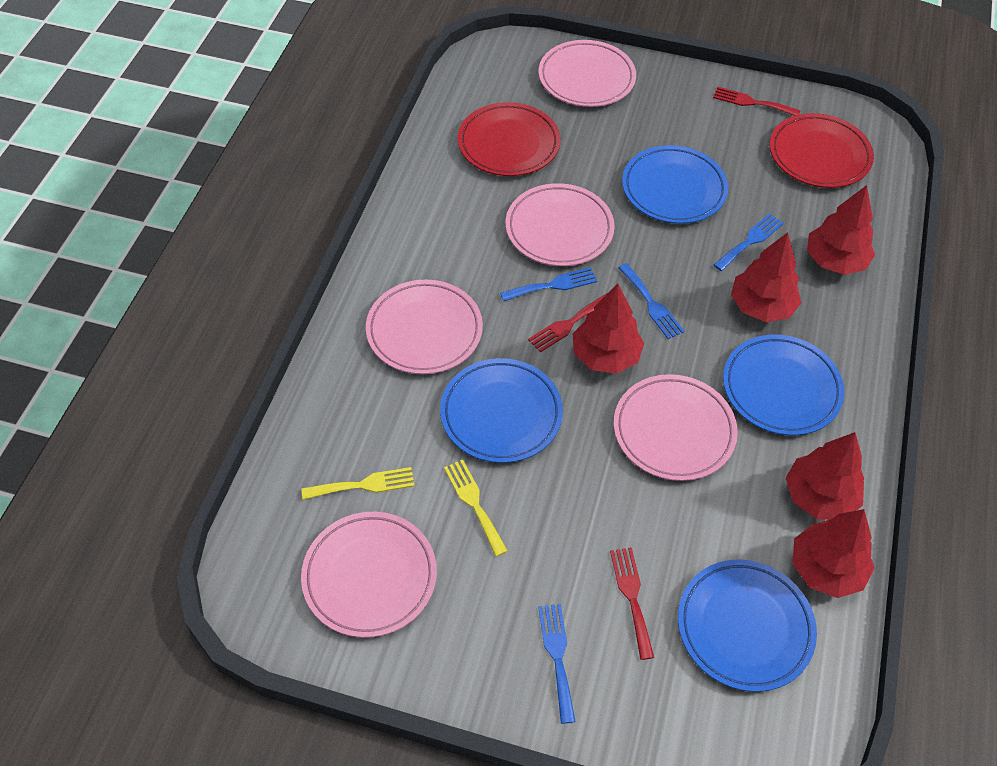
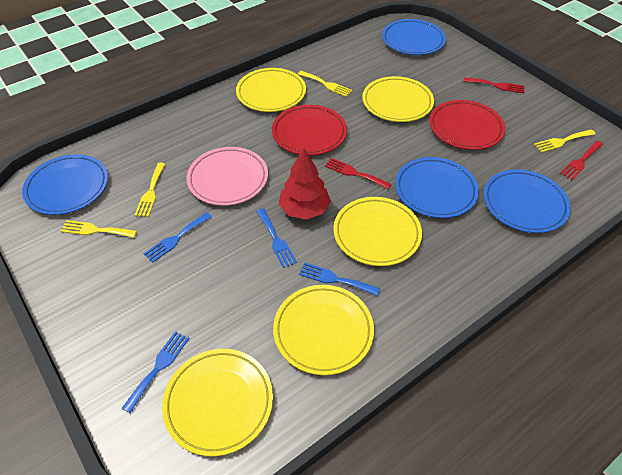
pink plate: 5 -> 1
red tree: 5 -> 1
yellow fork: 2 -> 4
yellow plate: 0 -> 5

